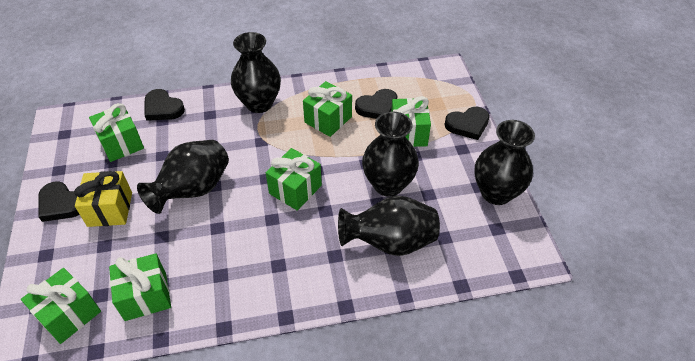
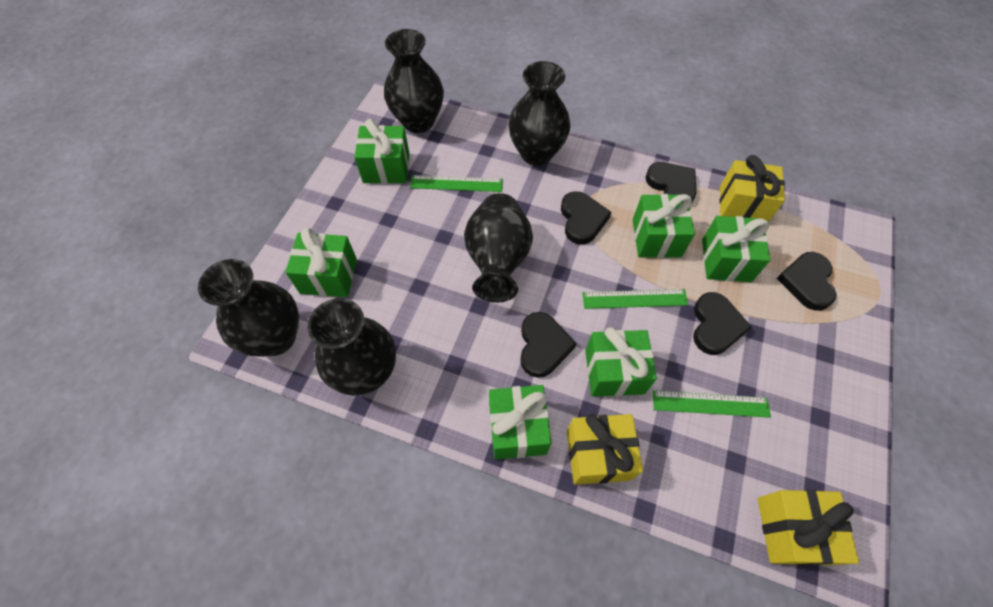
black heart: 4 -> 5
green ruler: 0 -> 3
yellow gift: 1 -> 3

